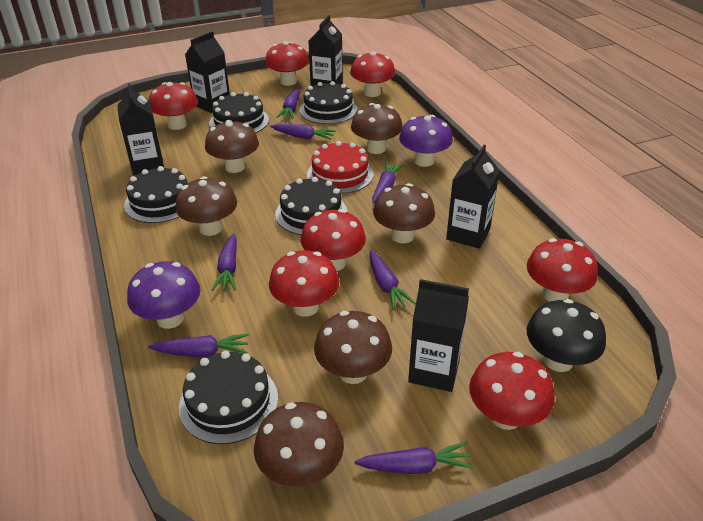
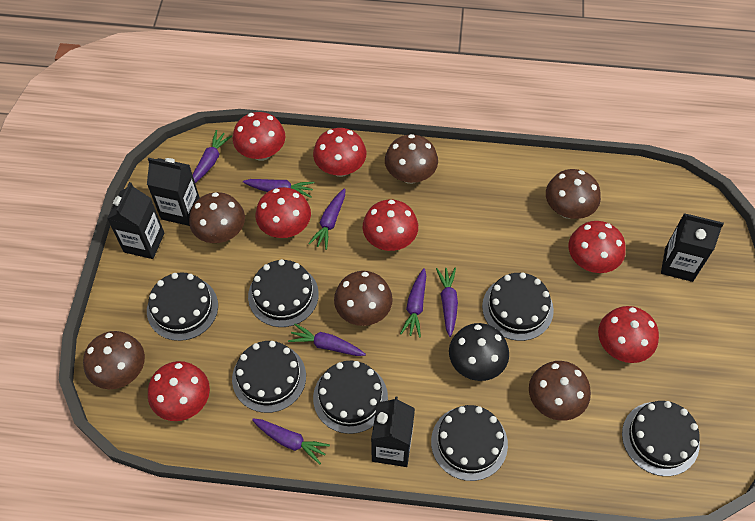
black cake: 5 -> 7
black carton: 5 -> 4
purple mushroom: 2 -> 0
red cake: 1 -> 0

